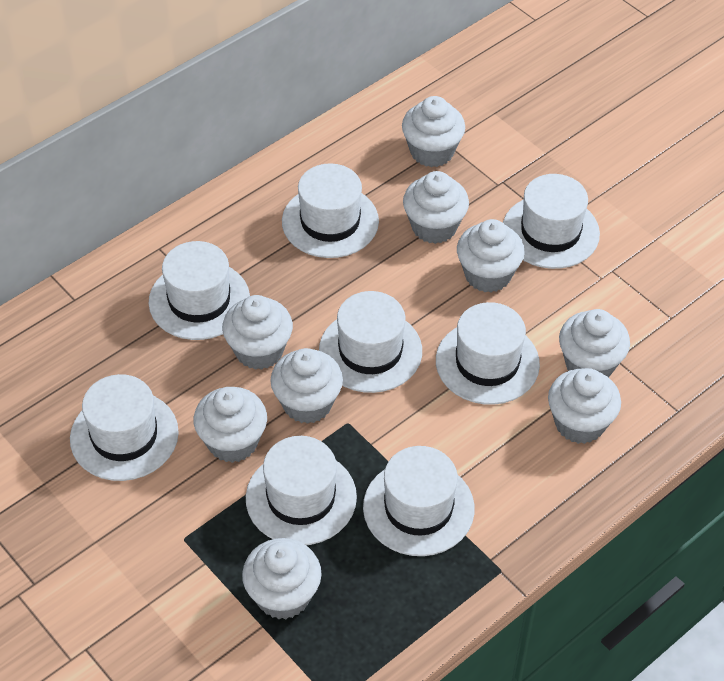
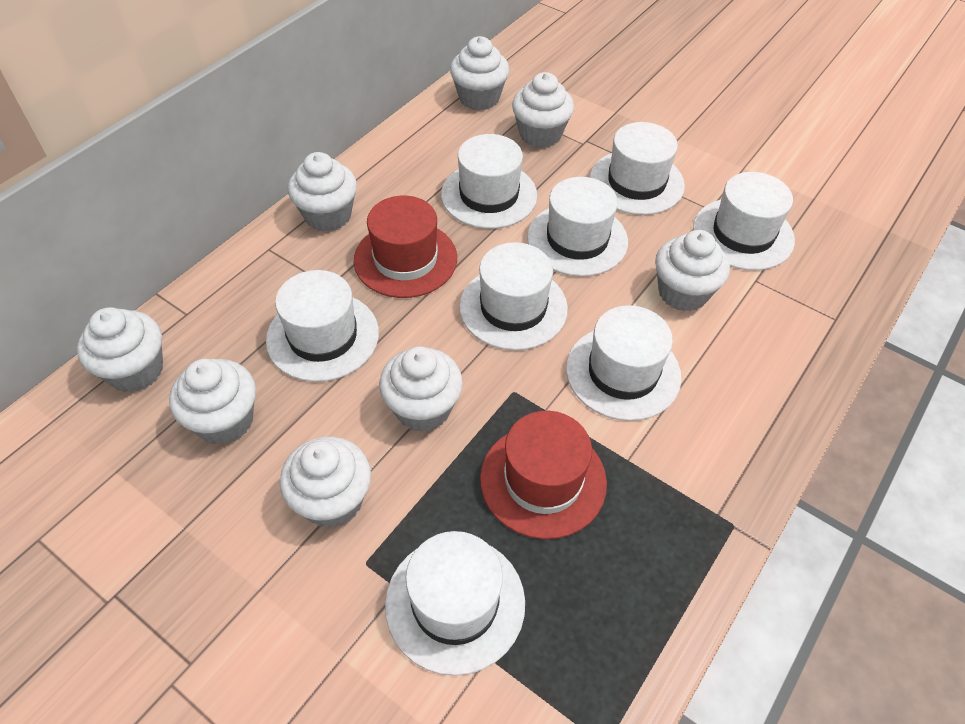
red hat: 0 -> 2
white cupcake: 9 -> 8

